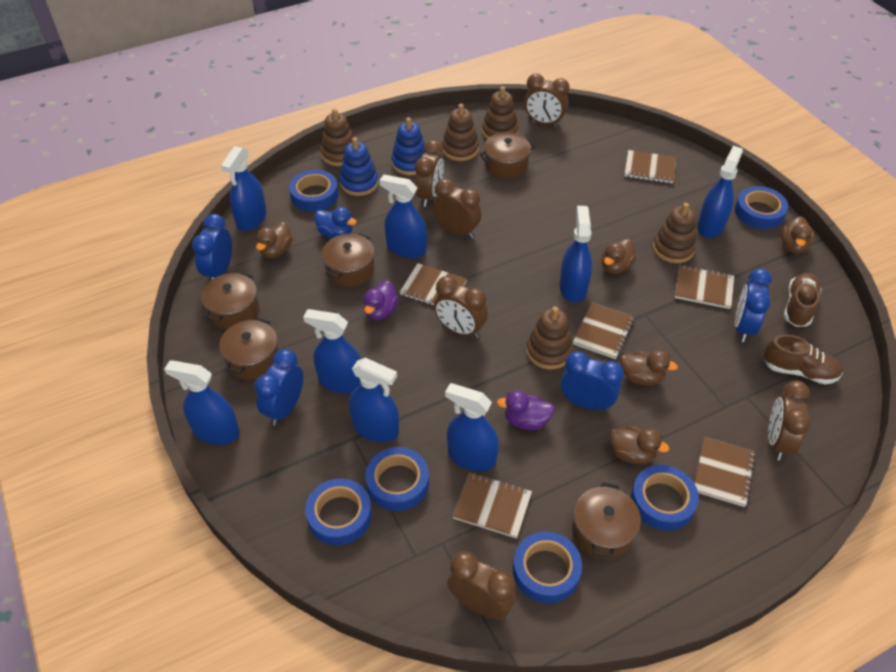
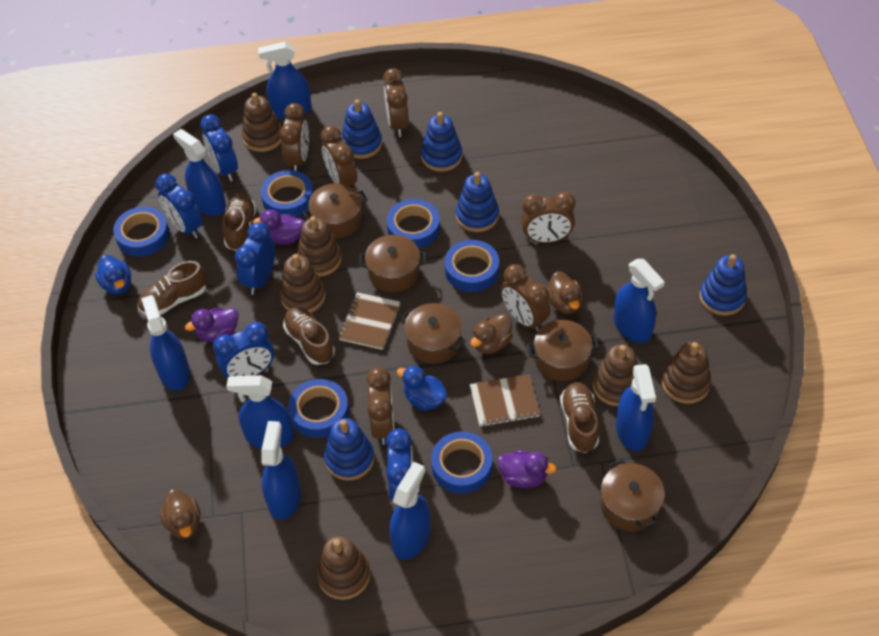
blue clock: 4 -> 5
blue duck: 1 -> 2
blue stacking toy: 2 -> 5
brown duck: 5 -> 3
brown notebook: 6 -> 2
brown shoe: 2 -> 4
brown stacking toy: 5 -> 6
purple duck: 2 -> 3

